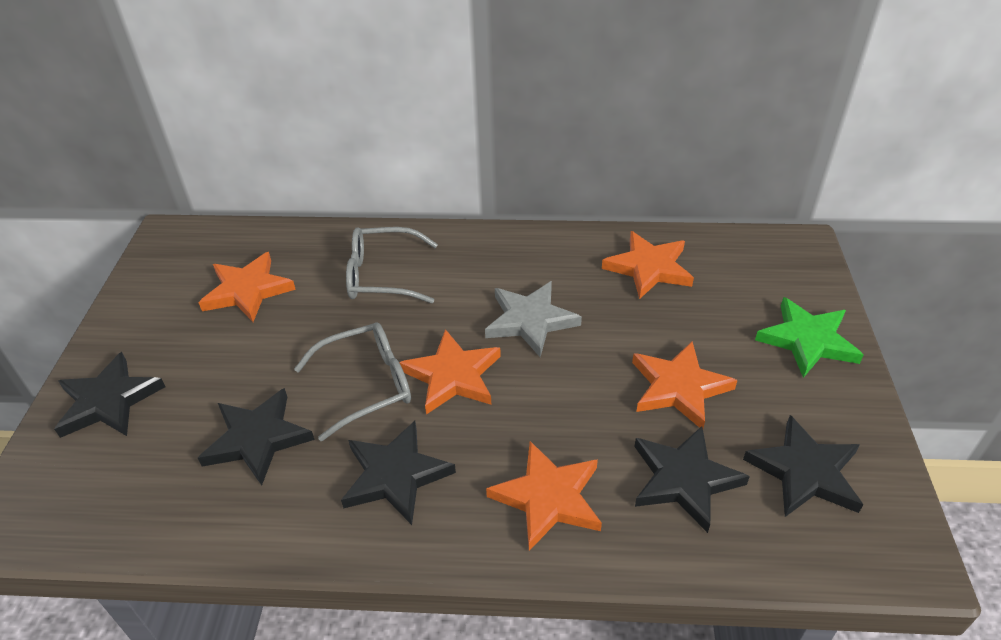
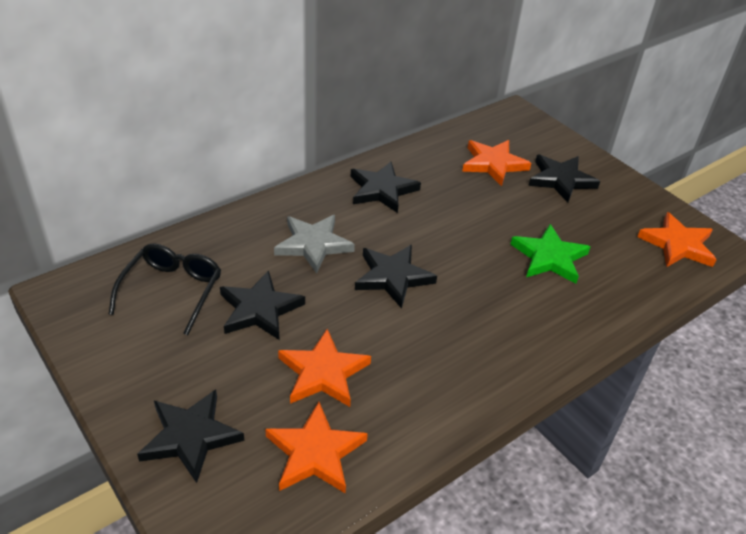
black glasses: 0 -> 1
grey glasses: 2 -> 0
orange star: 5 -> 4

